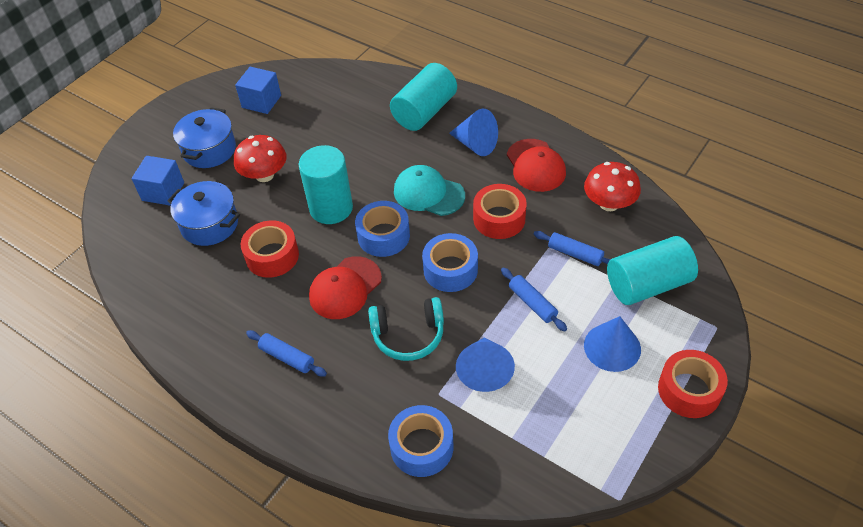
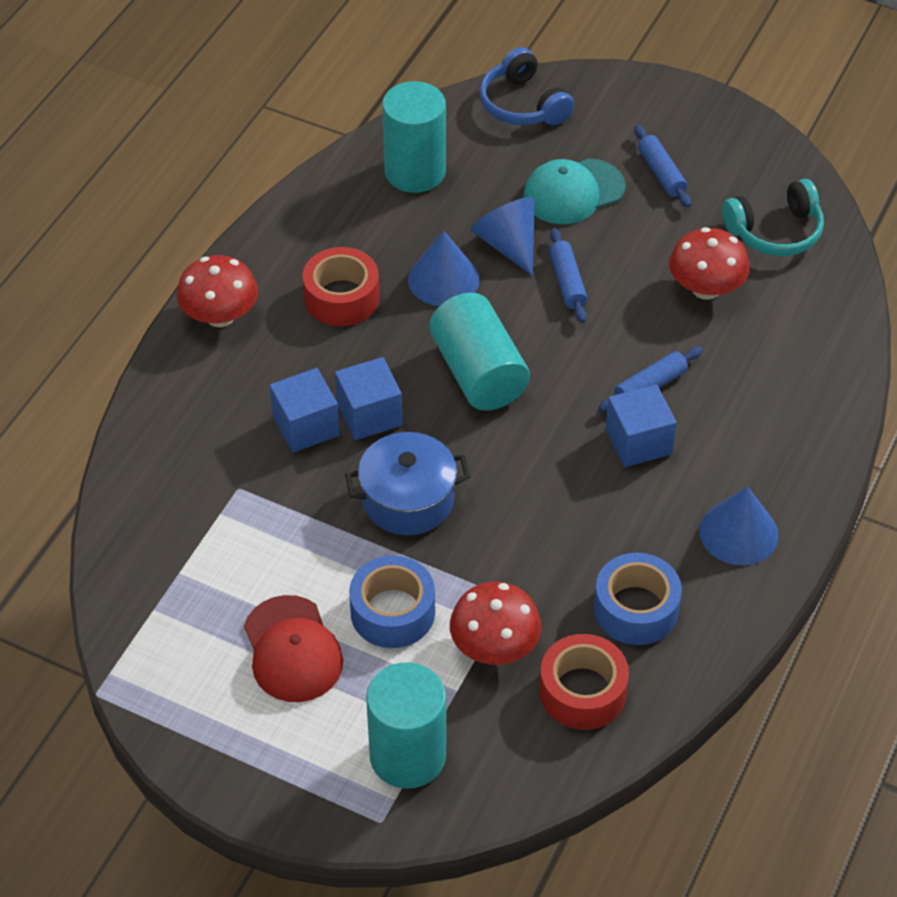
blue cube: 2 -> 3
blue headphones: 0 -> 1
blue pot: 2 -> 1
blue tape: 3 -> 2
red cap: 2 -> 1
red mushroom: 2 -> 3
red tape: 3 -> 2

